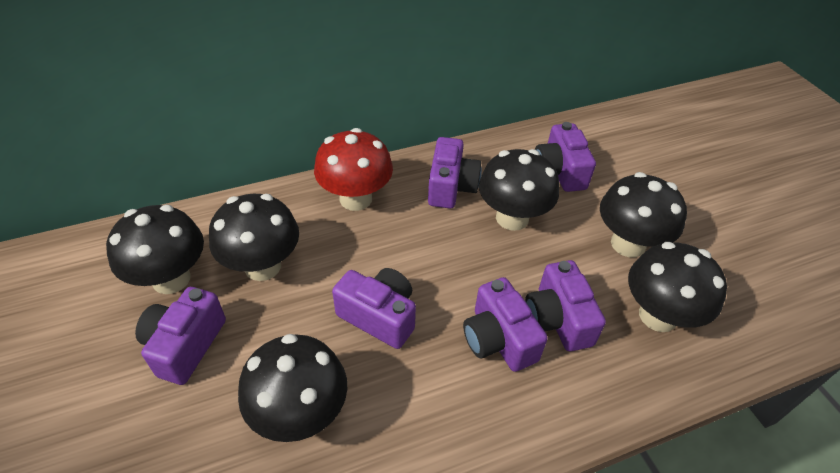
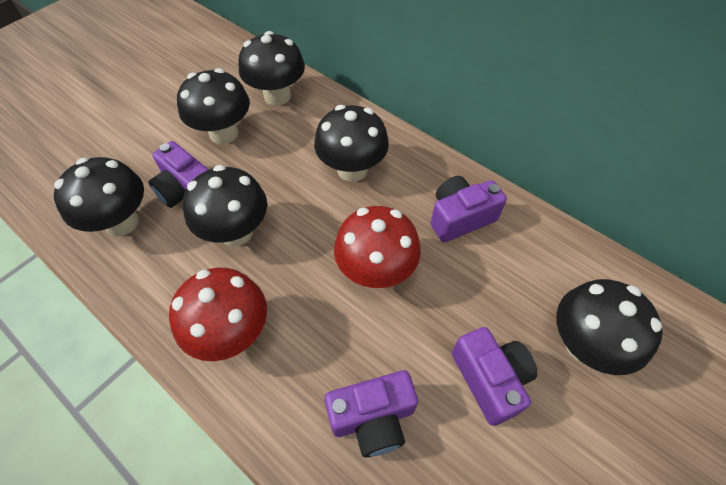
purple camera: 6 -> 4
red mushroom: 1 -> 2

